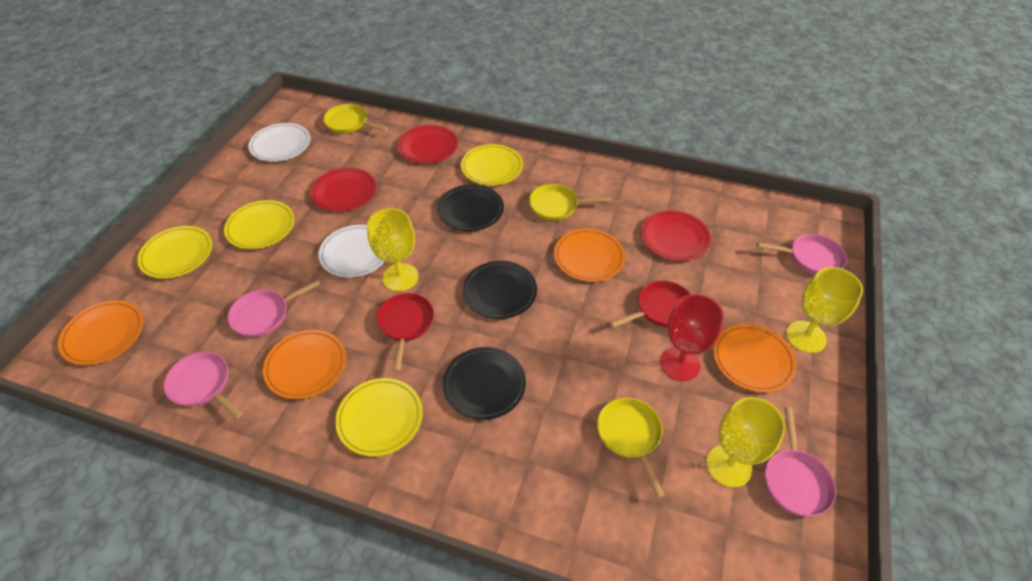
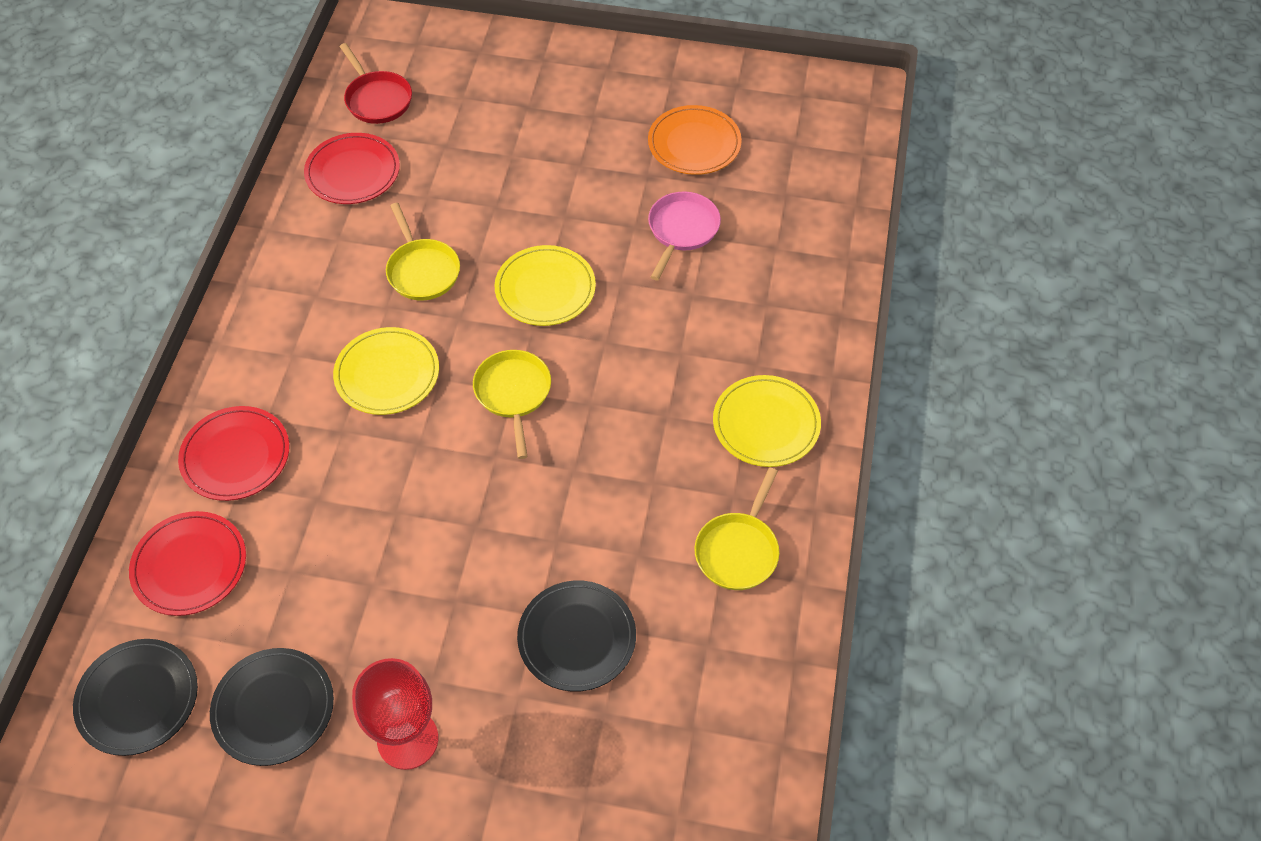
orange plate: 4 -> 1
pink pan: 4 -> 1
red pan: 2 -> 1
white plate: 2 -> 0
yellow goblet: 3 -> 0
yellow plate: 4 -> 3

